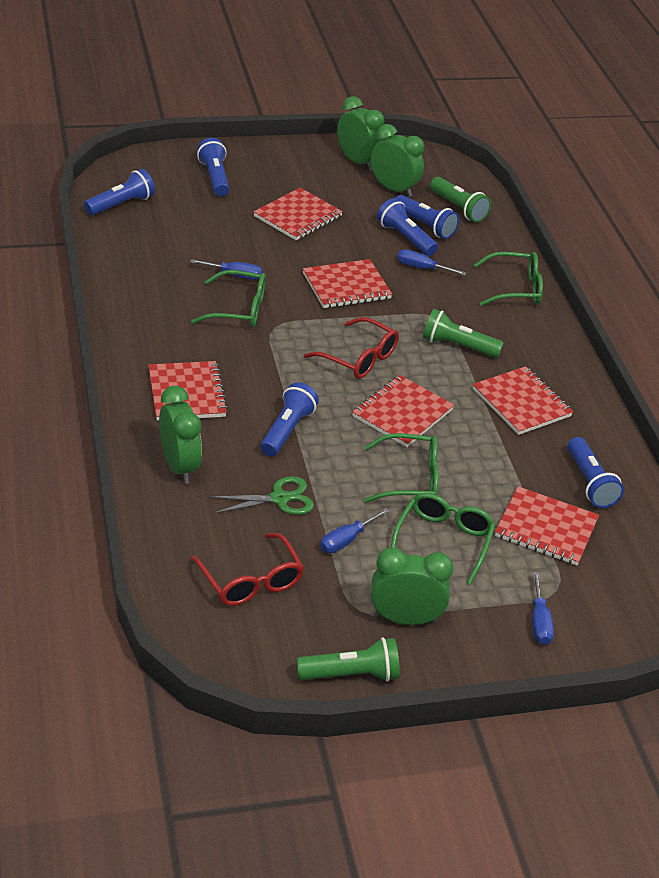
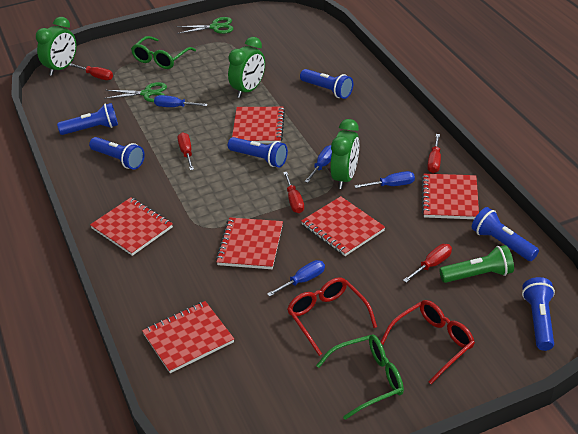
green clock: 4 -> 3
green flashlight: 3 -> 1
green glasses: 4 -> 2
green scissors: 1 -> 2
red screwdriver: 0 -> 5

